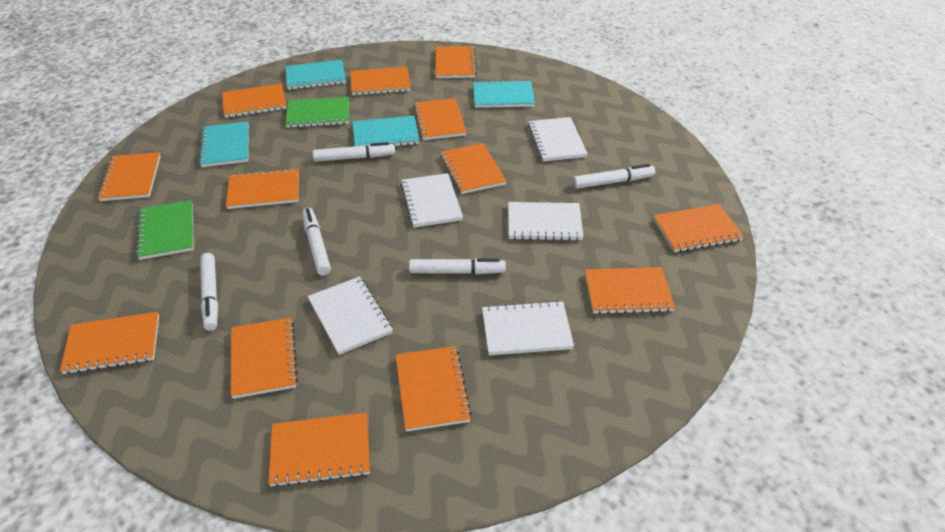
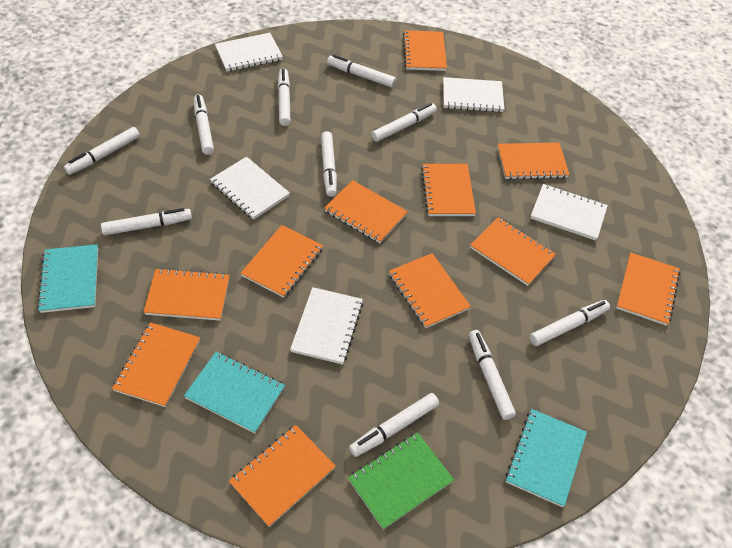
green notebook: 2 -> 1
orange notebook: 13 -> 11
turquoise notebook: 4 -> 3
white marker: 5 -> 10

